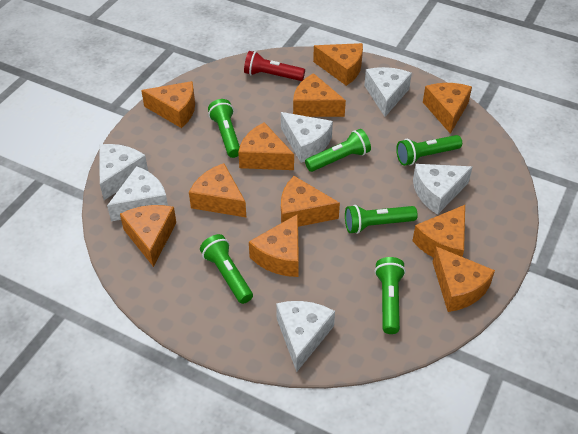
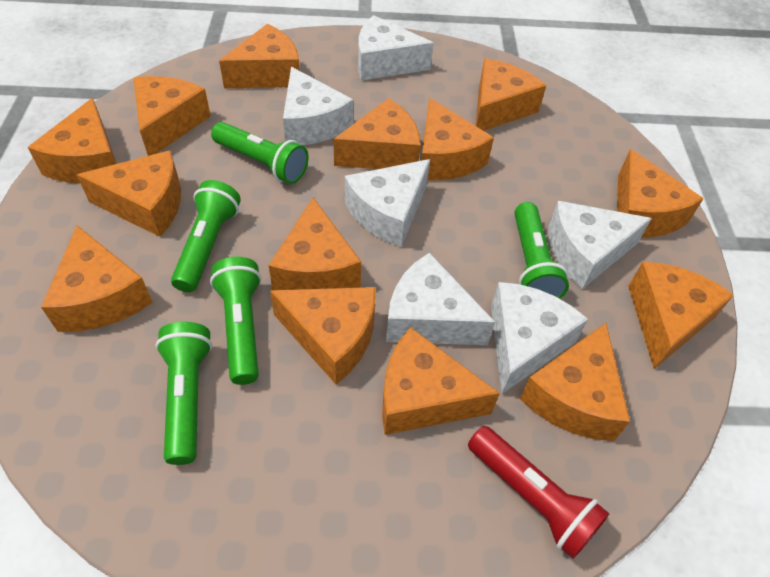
green flashlight: 6 -> 5
orange cheese: 11 -> 14

